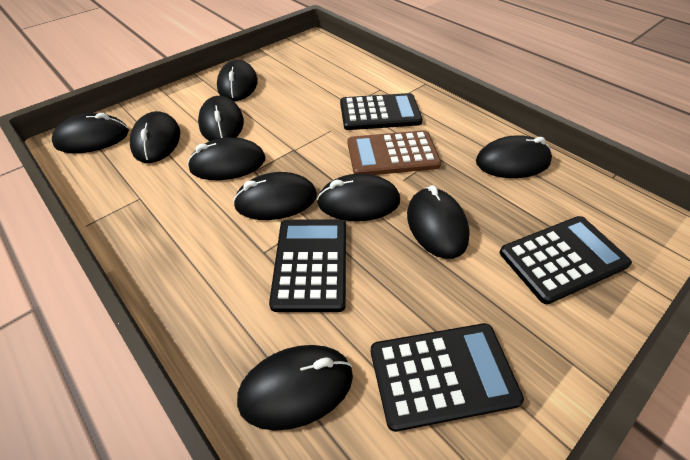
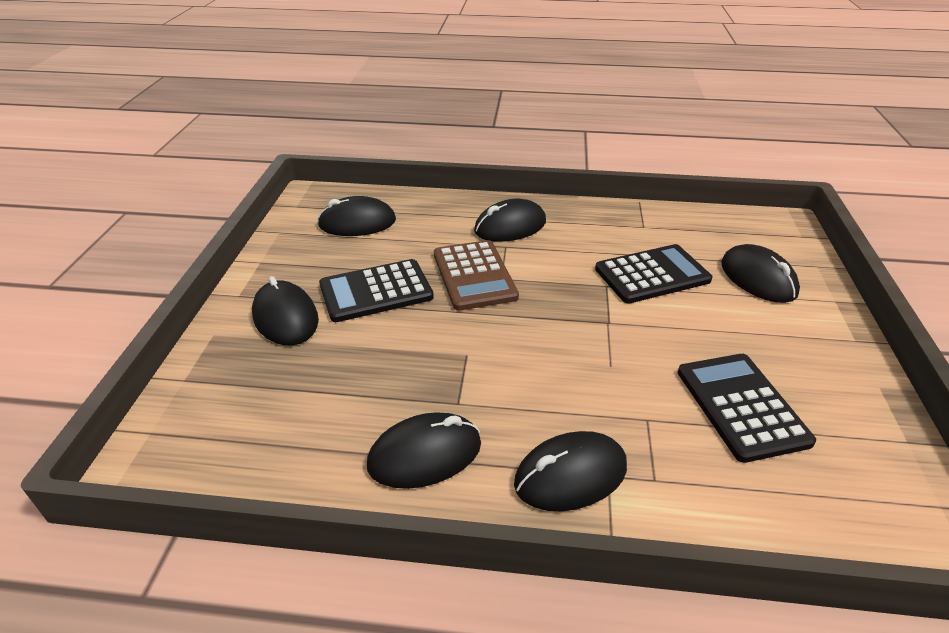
black calculator: 4 -> 3
black mouse: 10 -> 6

